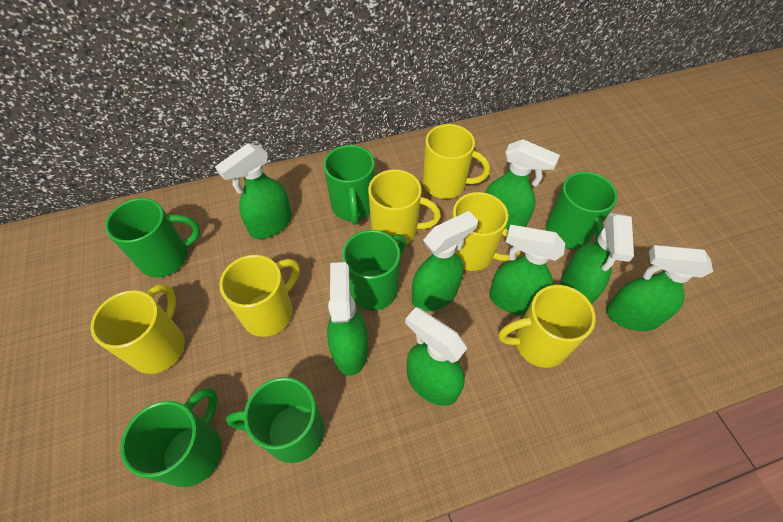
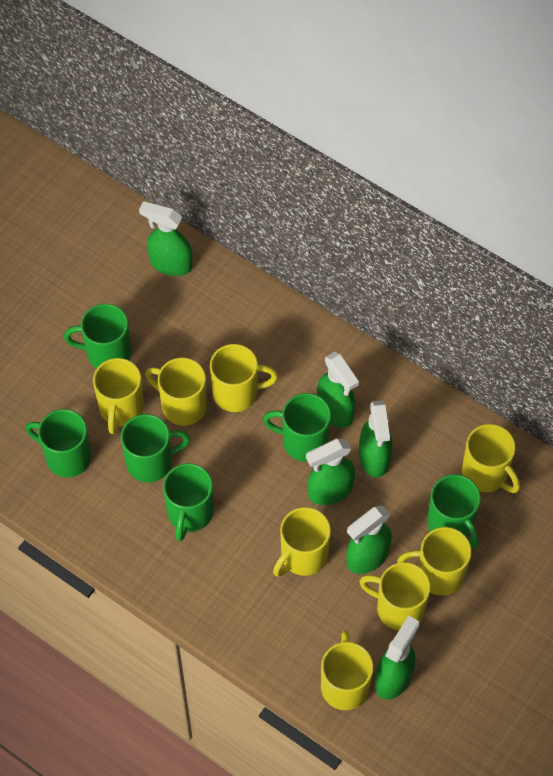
green spray bottle: 8 -> 6
yellow mug: 6 -> 8

